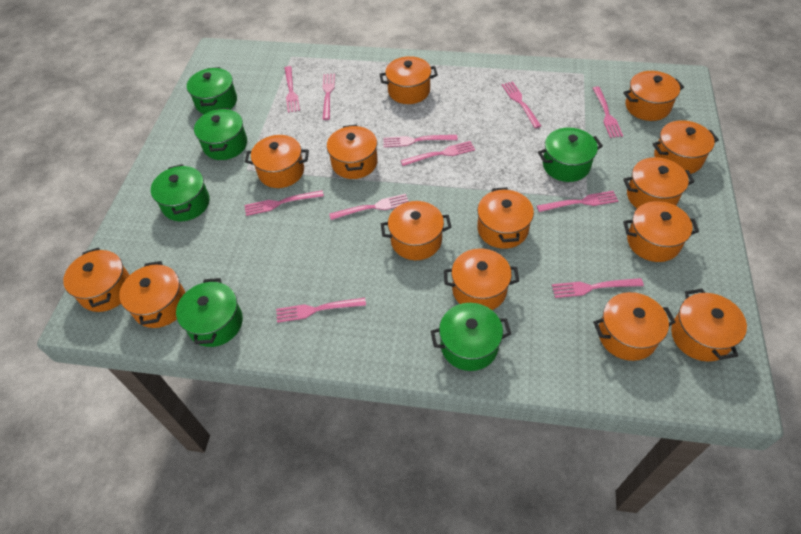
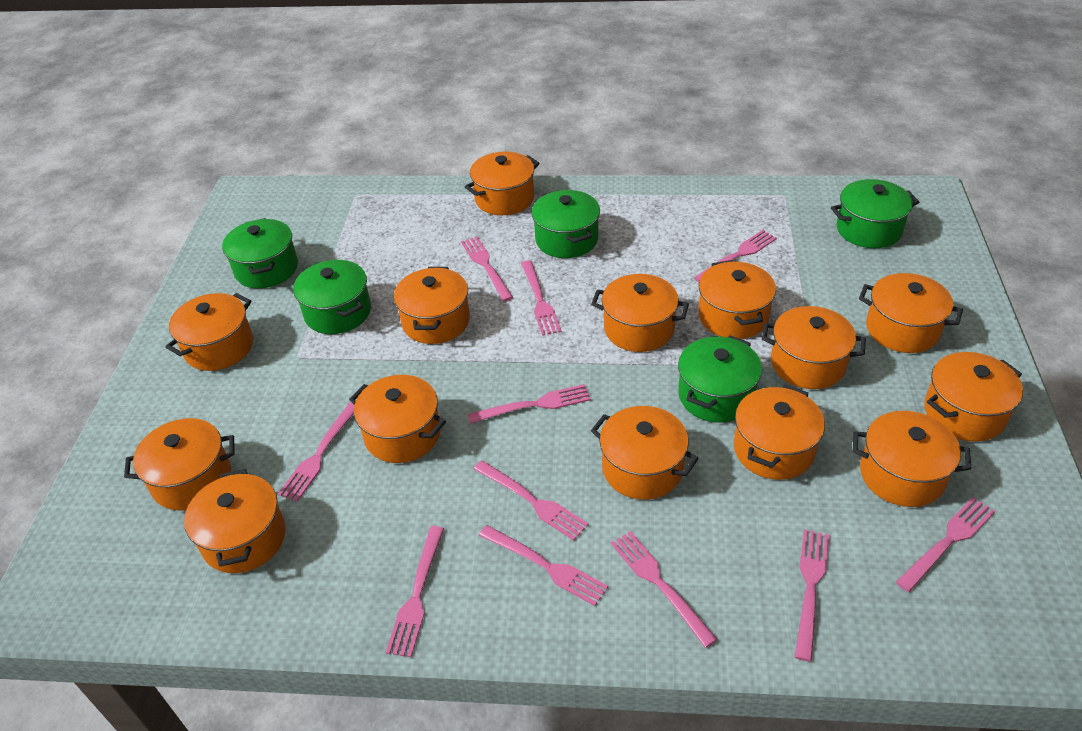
green pot: 6 -> 5

